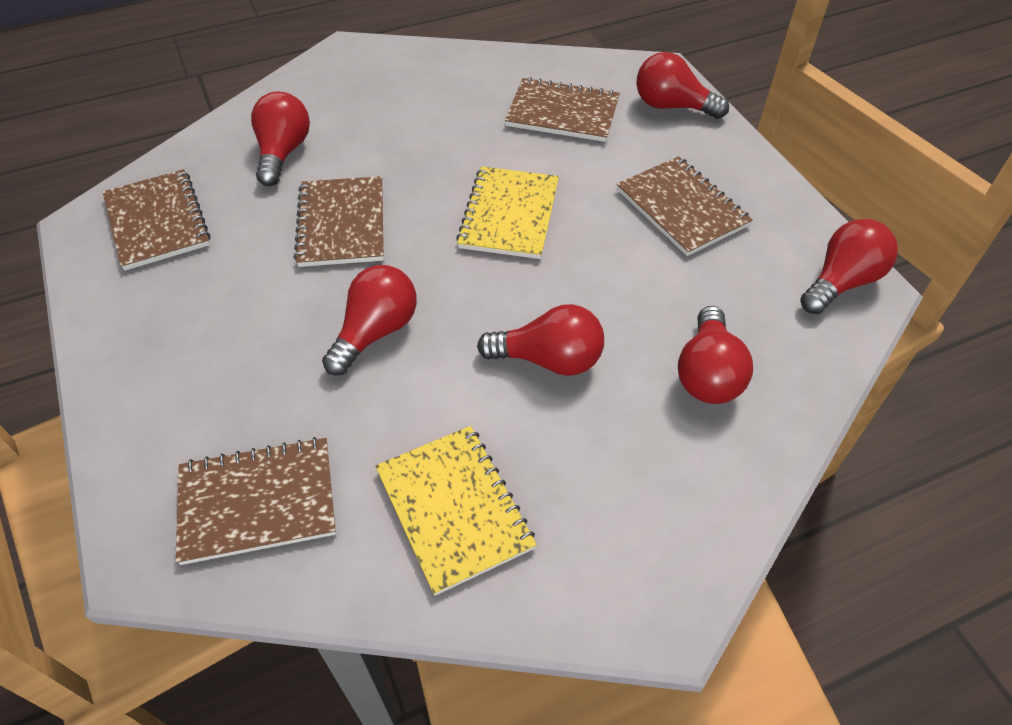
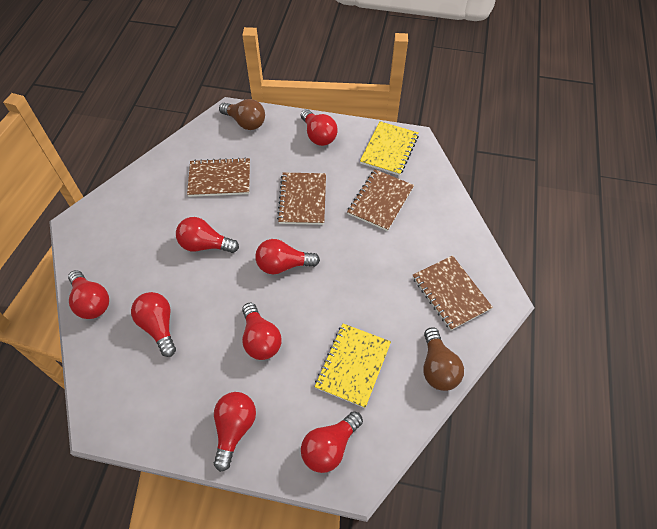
brown light bulb: 0 -> 2
brown notebook: 5 -> 4
red light bulb: 6 -> 8

